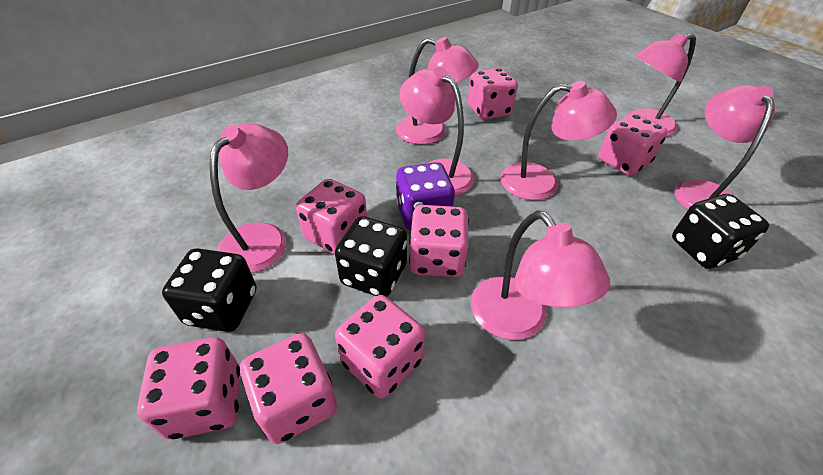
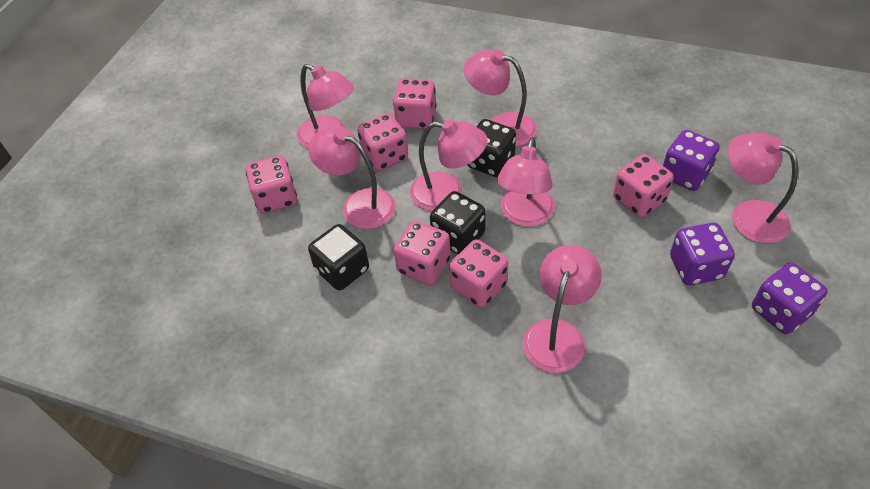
pink dice: 7 -> 6
purple dice: 1 -> 3

